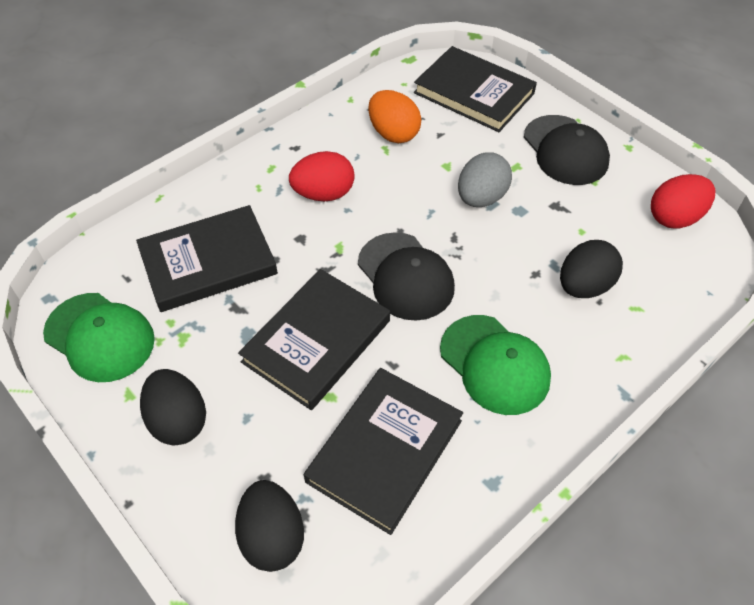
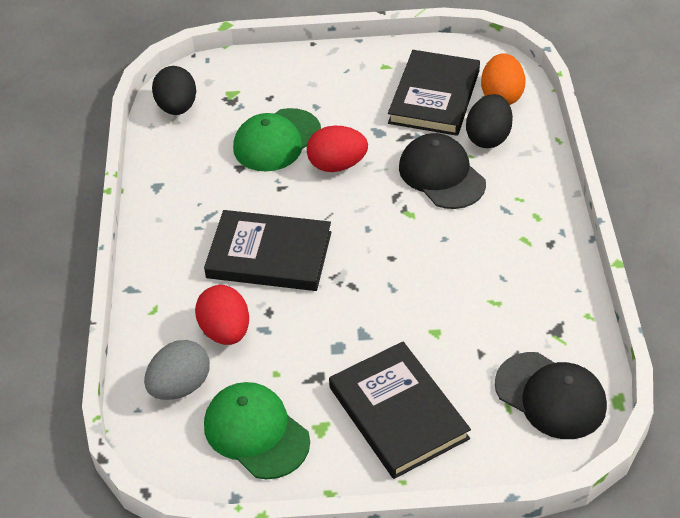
black book: 4 -> 3
black egg: 3 -> 2

